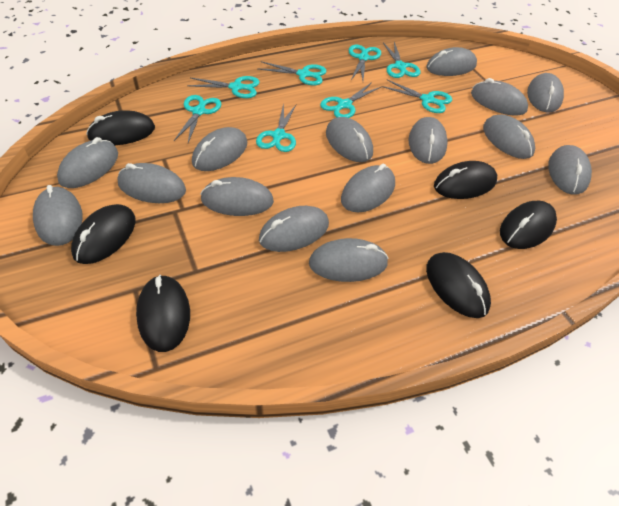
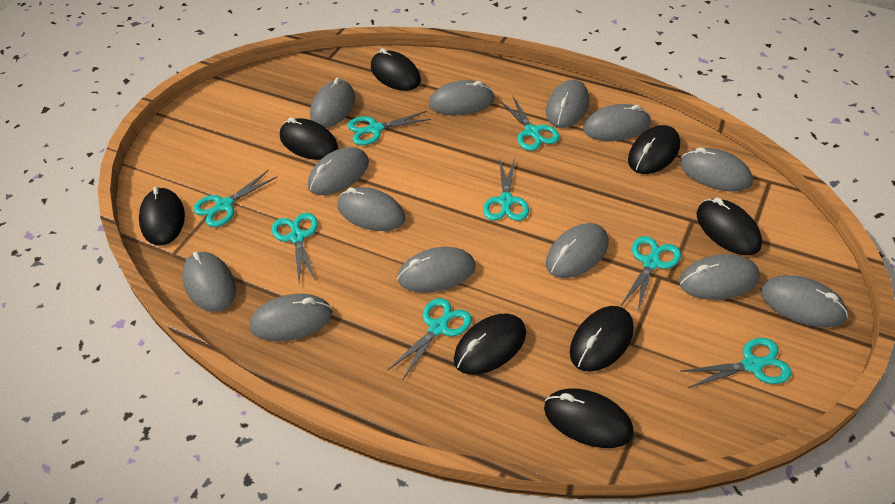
black mouse: 6 -> 8
grey mouse: 15 -> 13

